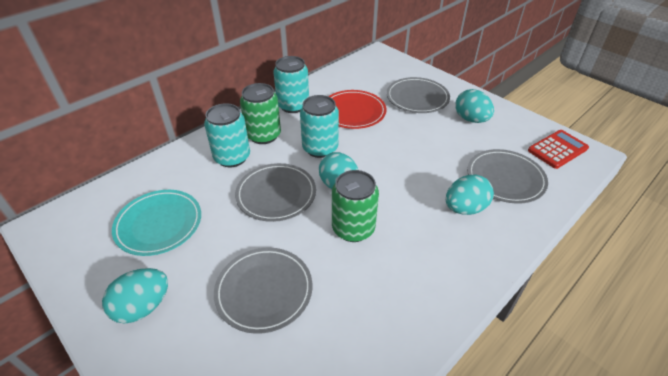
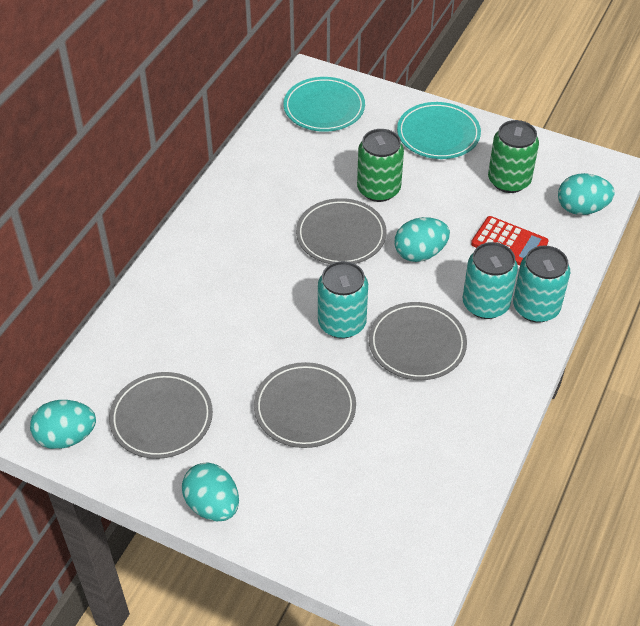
red plate: 1 -> 0
turquoise plate: 1 -> 2

